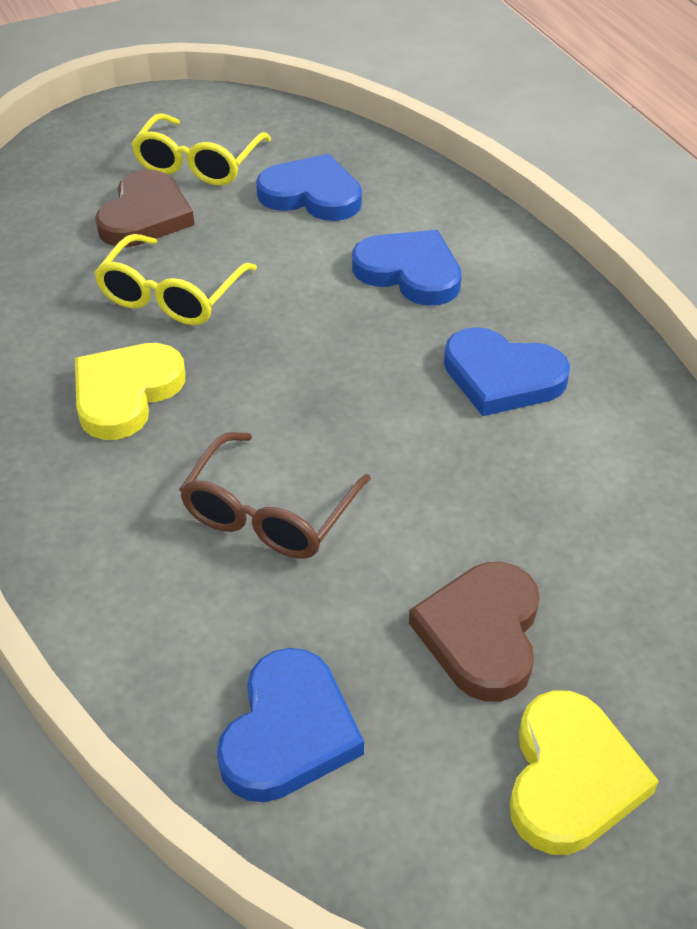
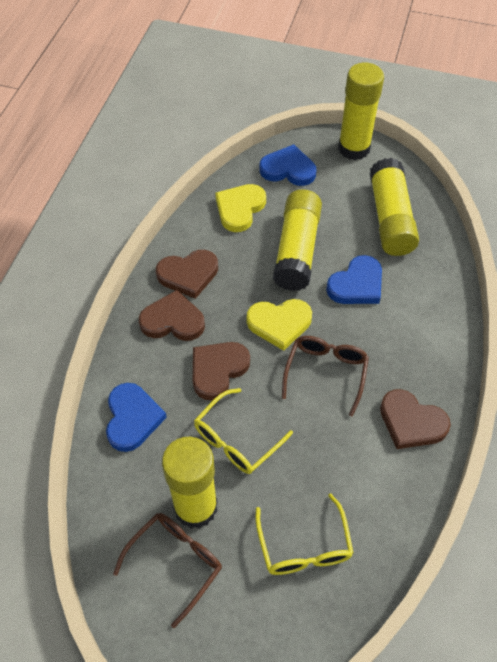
blue heart: 4 -> 3
brown glasses: 1 -> 2
brown heart: 2 -> 4
yellow glue stick: 0 -> 4

